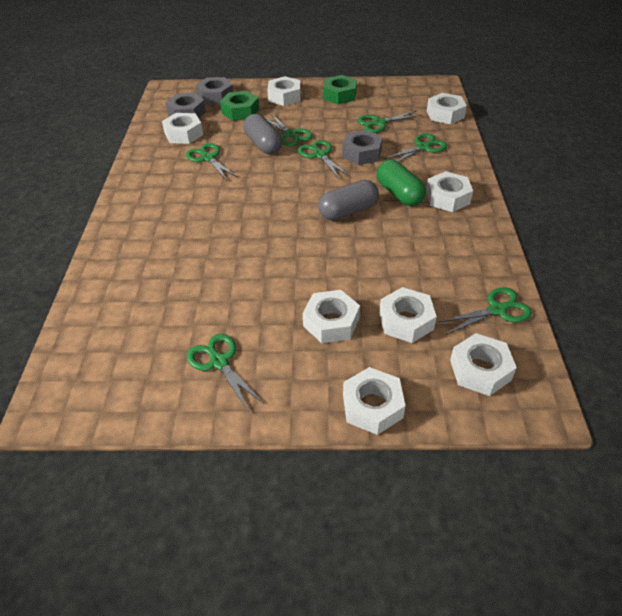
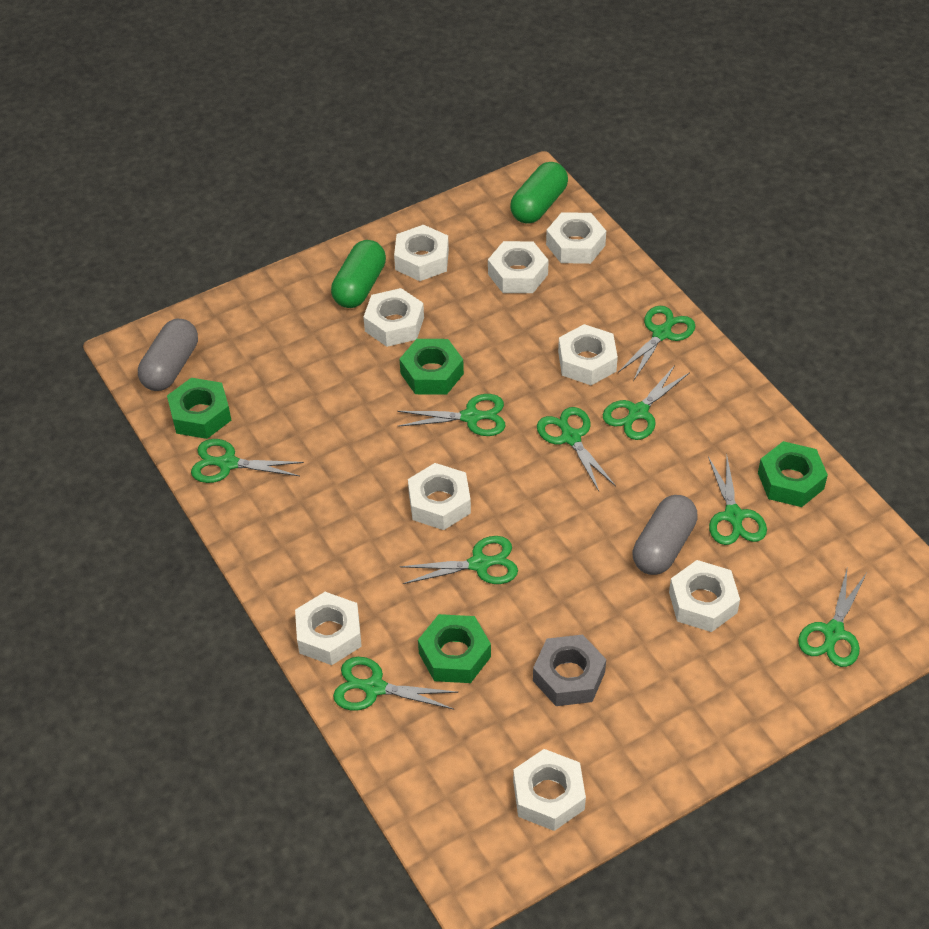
green capsule: 1 -> 2
green nut: 2 -> 4
green scissors: 7 -> 9
grey nut: 3 -> 1
white nut: 8 -> 9

